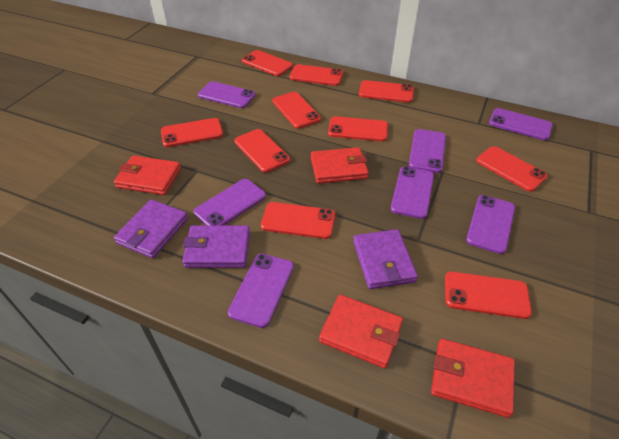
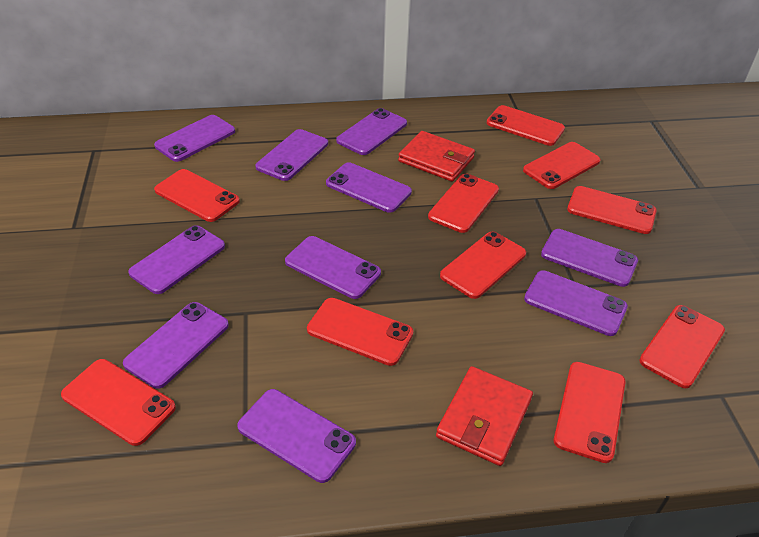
purple phone: 7 -> 10
purple wallet: 3 -> 0
red wallet: 4 -> 2

